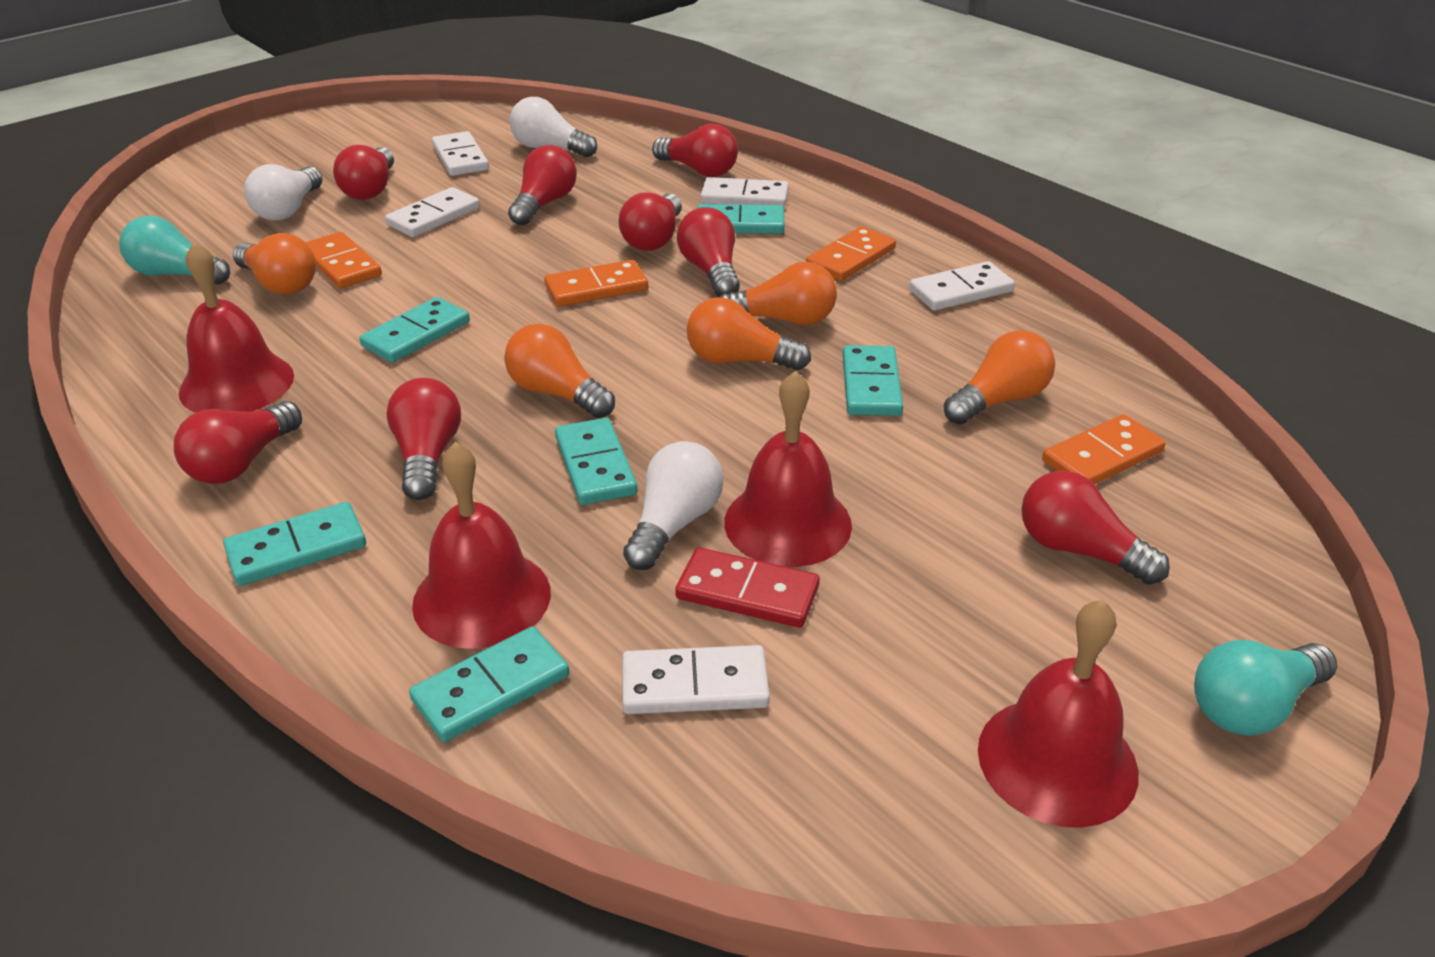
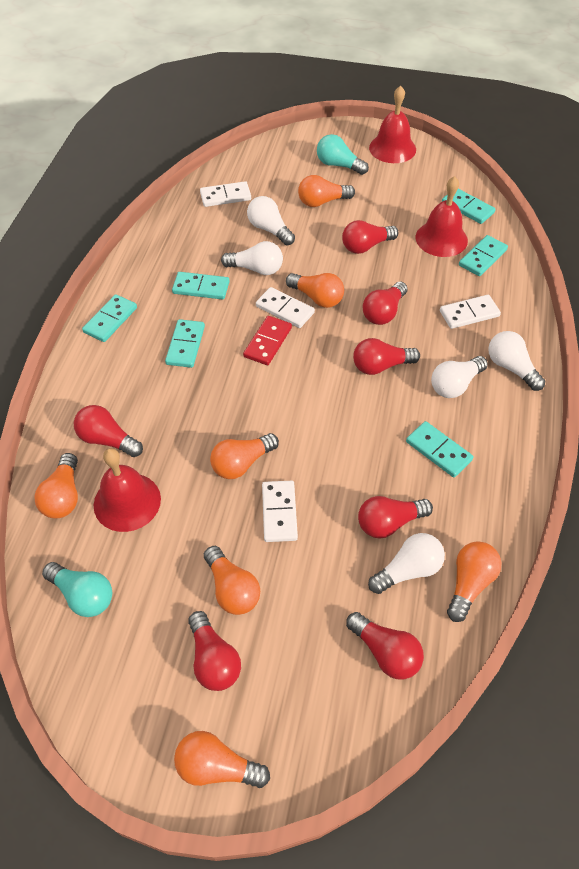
orange domino: 4 -> 0
orange light bulb: 5 -> 7
red bell: 4 -> 3
red light bulb: 8 -> 7
white domino: 5 -> 4
white light bulb: 3 -> 5

